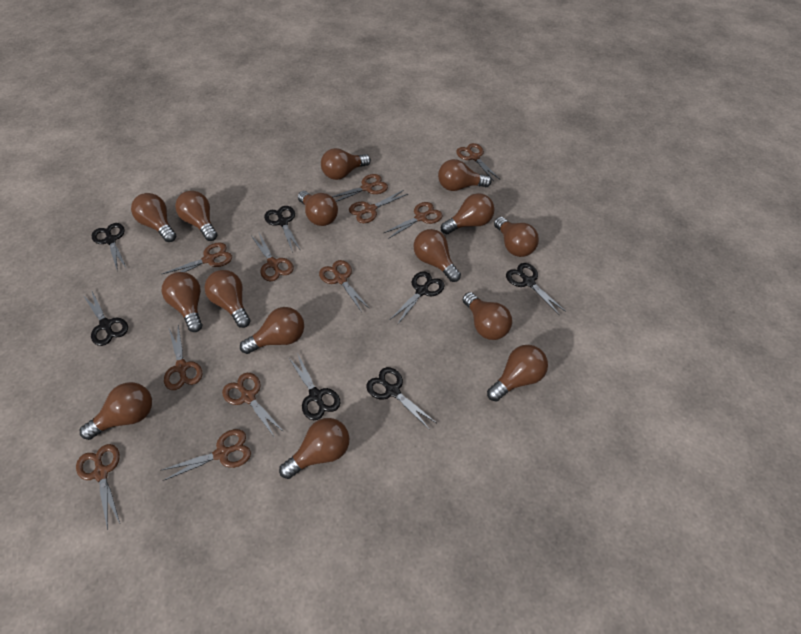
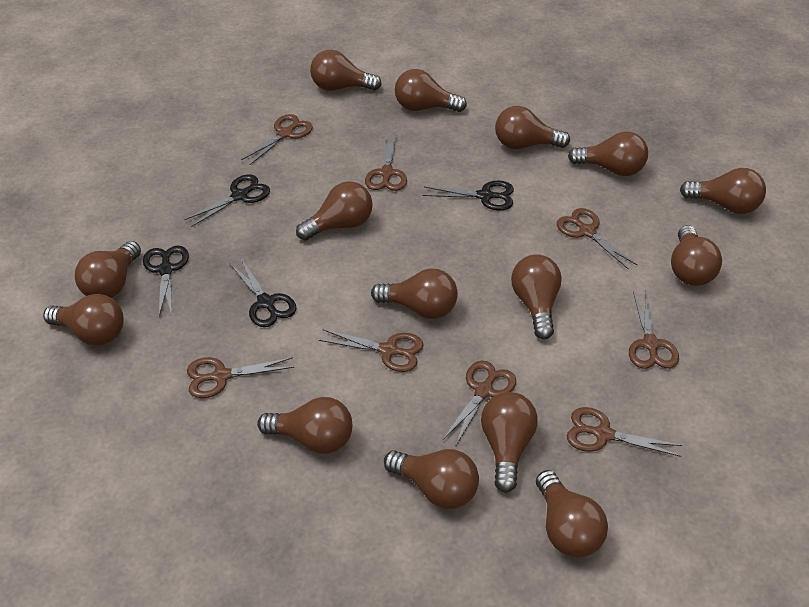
black scissors: 7 -> 4
brown scissors: 11 -> 8

